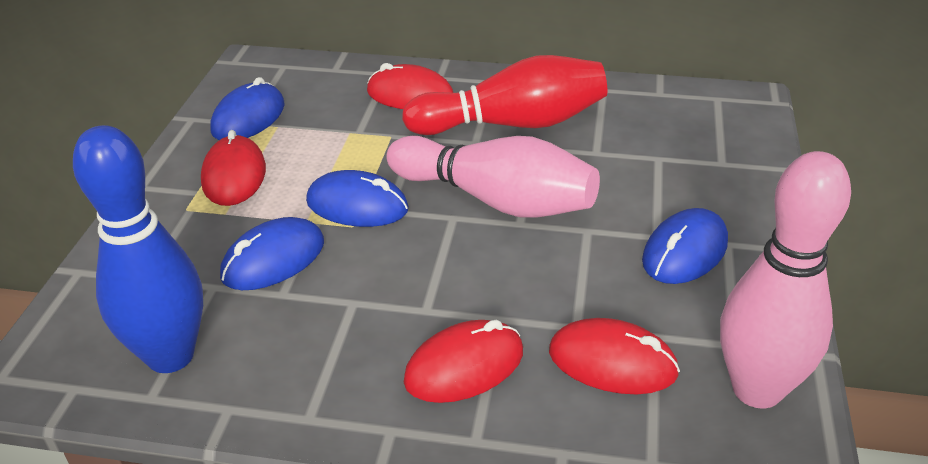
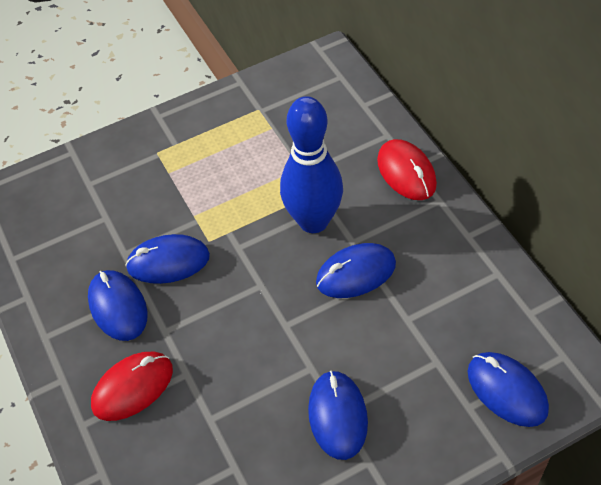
blue mouse: 4 -> 5
pink bowling pin: 2 -> 0
red bowling pin: 1 -> 0
red mouse: 4 -> 2

